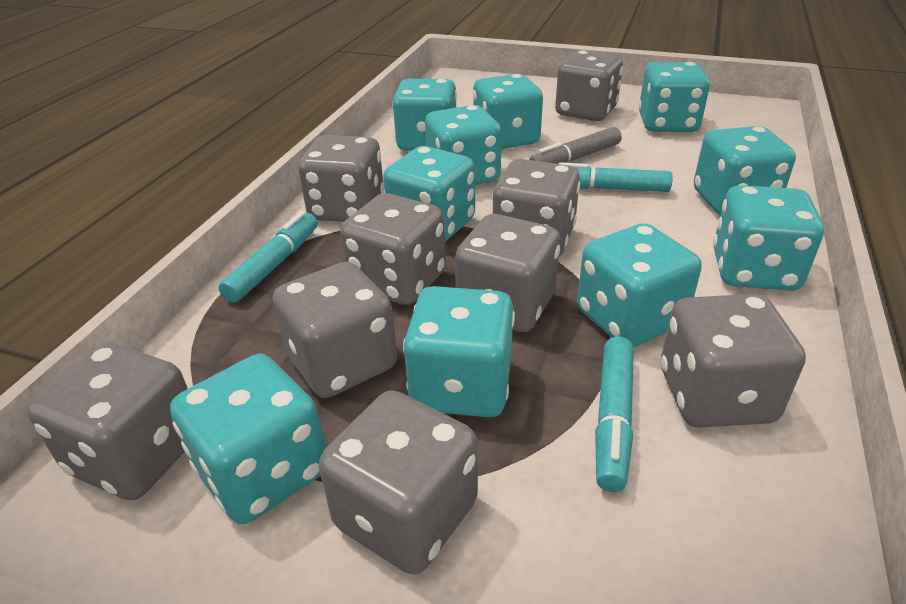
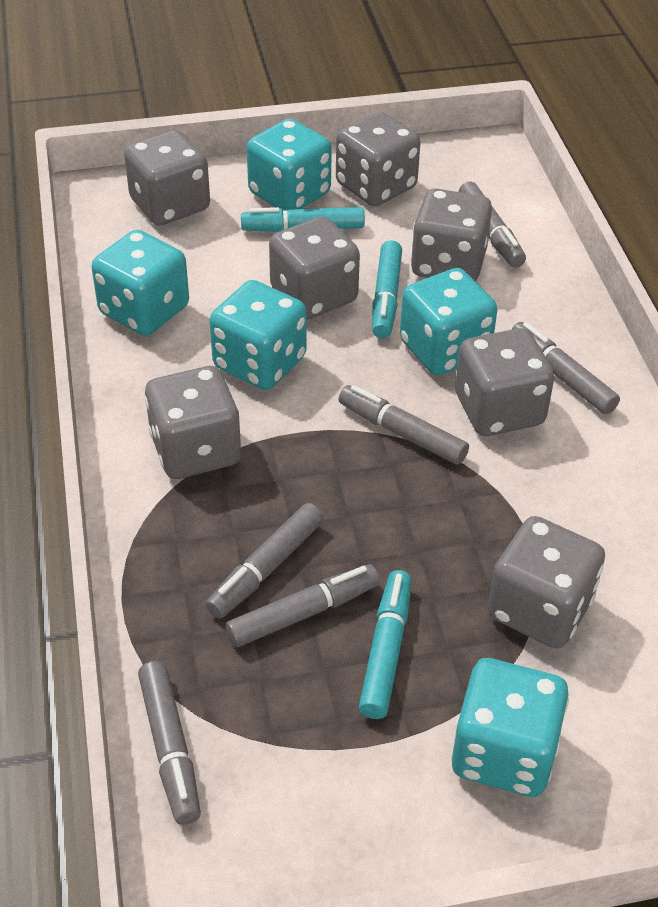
grey dice: 9 -> 7
grey marker: 1 -> 6
turquoise dice: 10 -> 5

